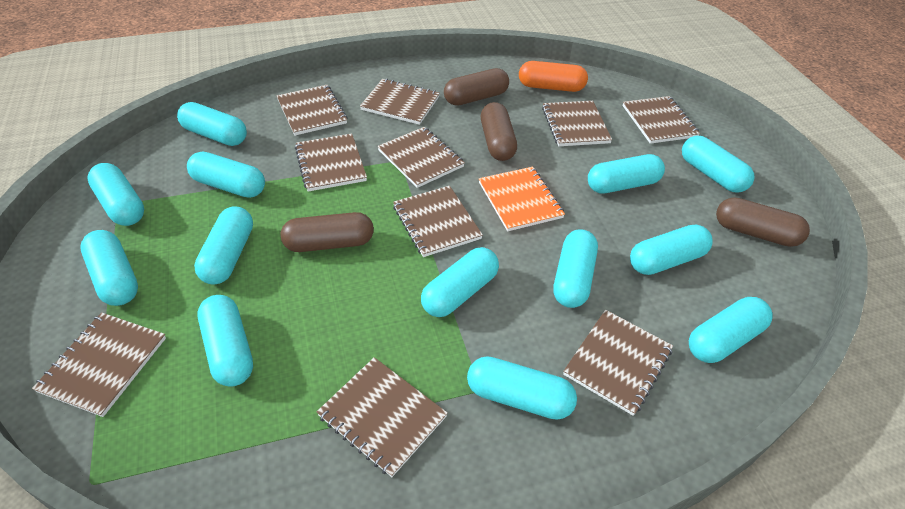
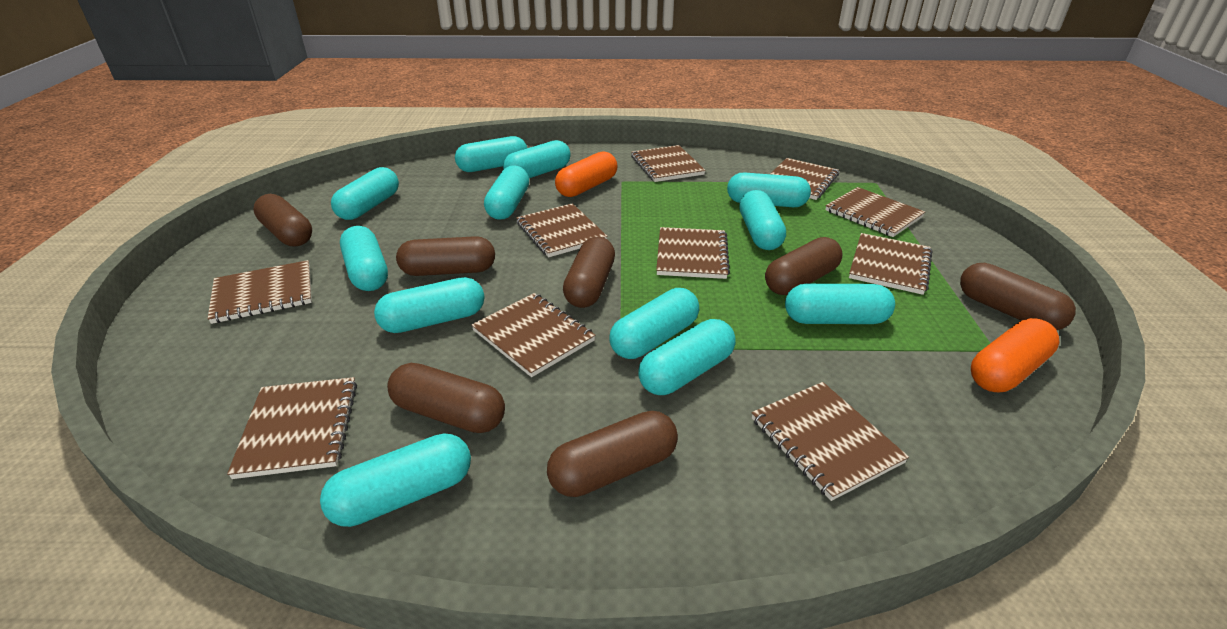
brown capsule: 4 -> 7
orange capsule: 1 -> 2
orange notebook: 1 -> 0
turquoise capsule: 13 -> 12

